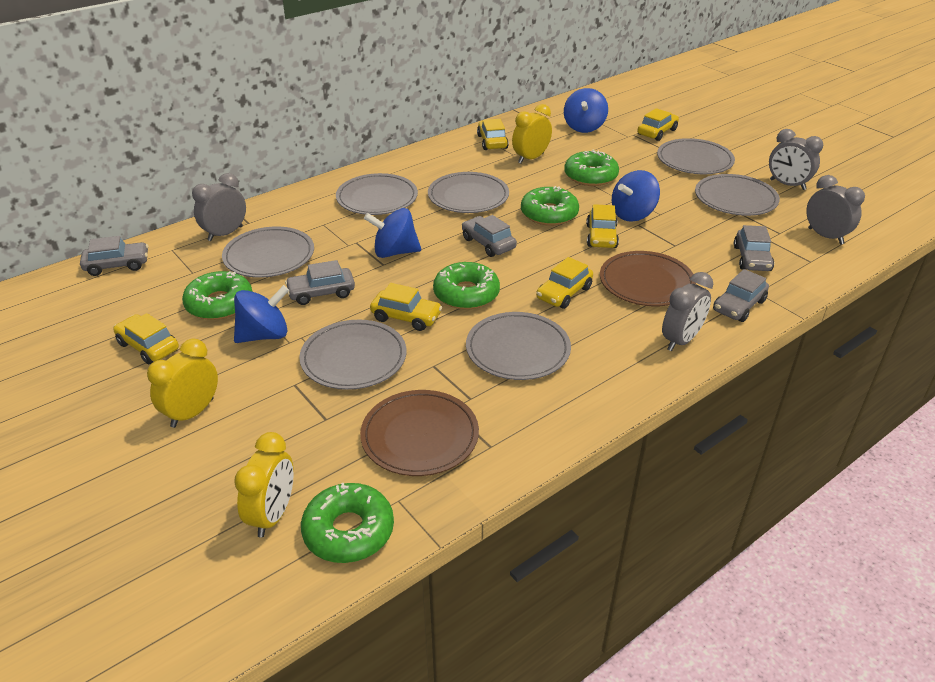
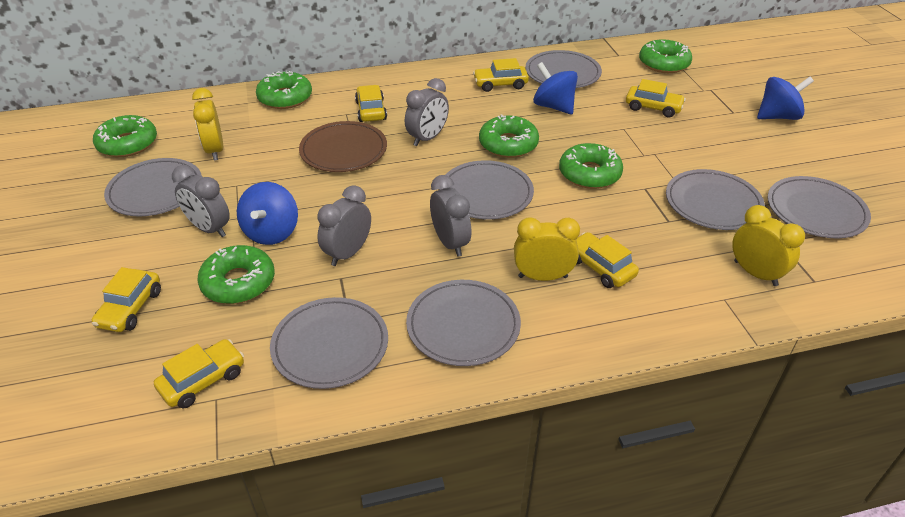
blue spinning top: 4 -> 3
brown plate: 2 -> 1
green donut: 5 -> 6
grey car: 5 -> 0

